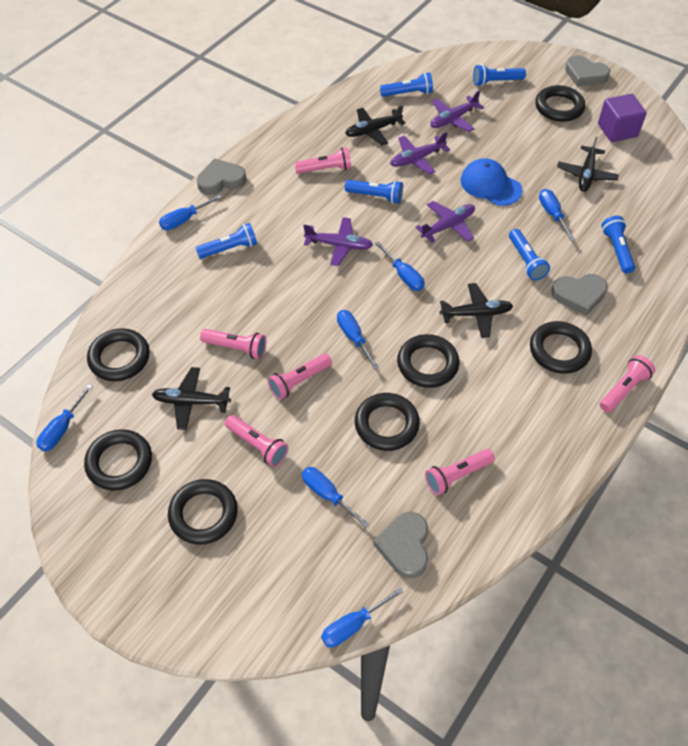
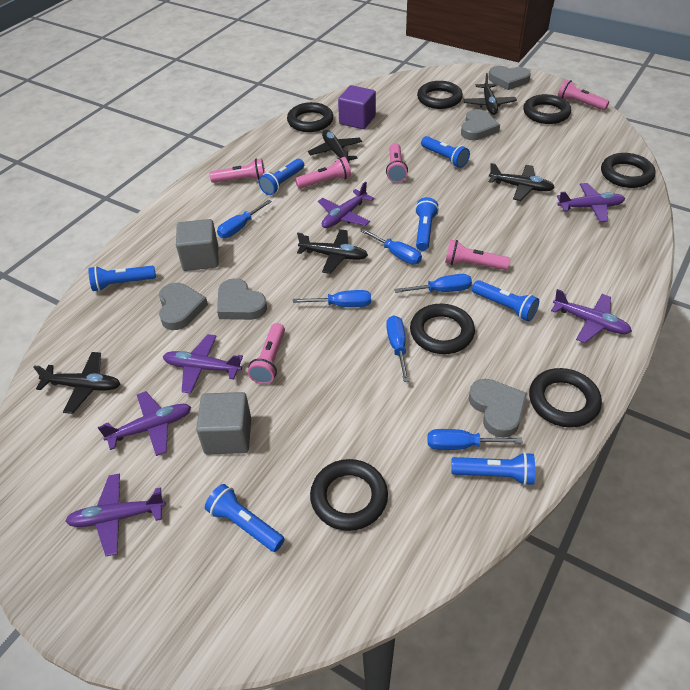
black plane: 4 -> 5
blue cap: 1 -> 0
blue flashlight: 6 -> 7
blue screwdriver: 7 -> 6
grey cube: 0 -> 2
grey heart: 4 -> 5
purple plane: 4 -> 6

